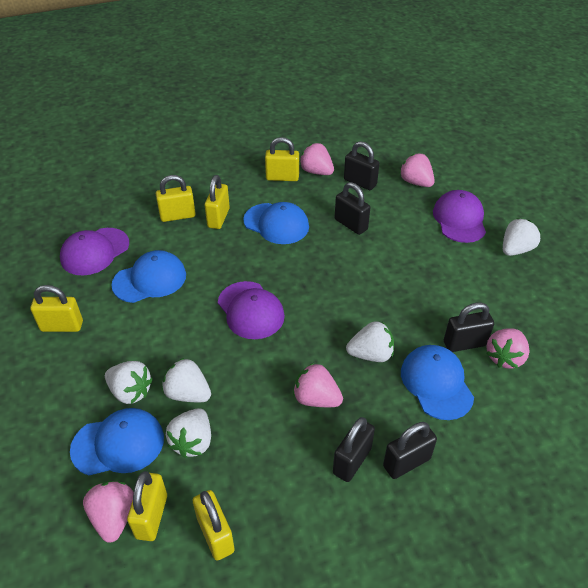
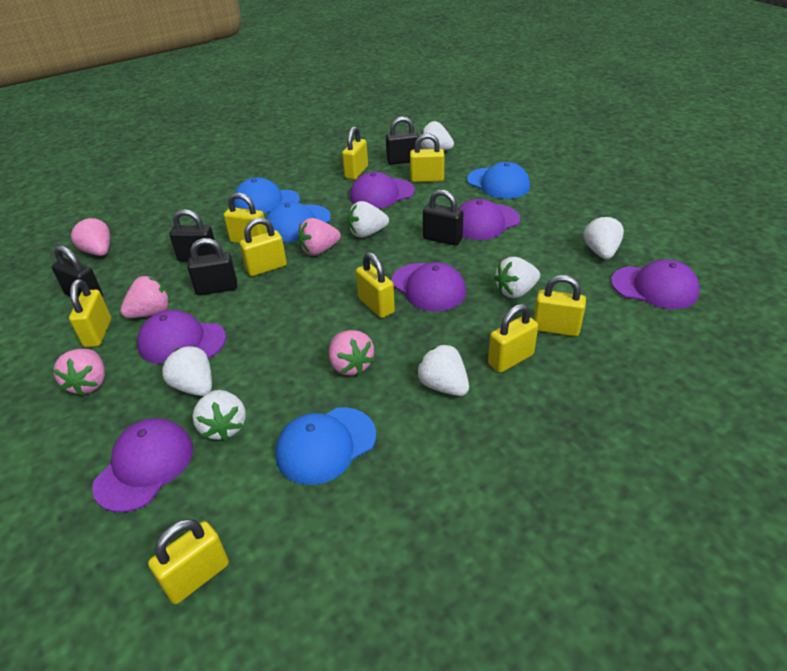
purple cap: 3 -> 6
white strawberry: 5 -> 7
yellow padlock: 6 -> 9

